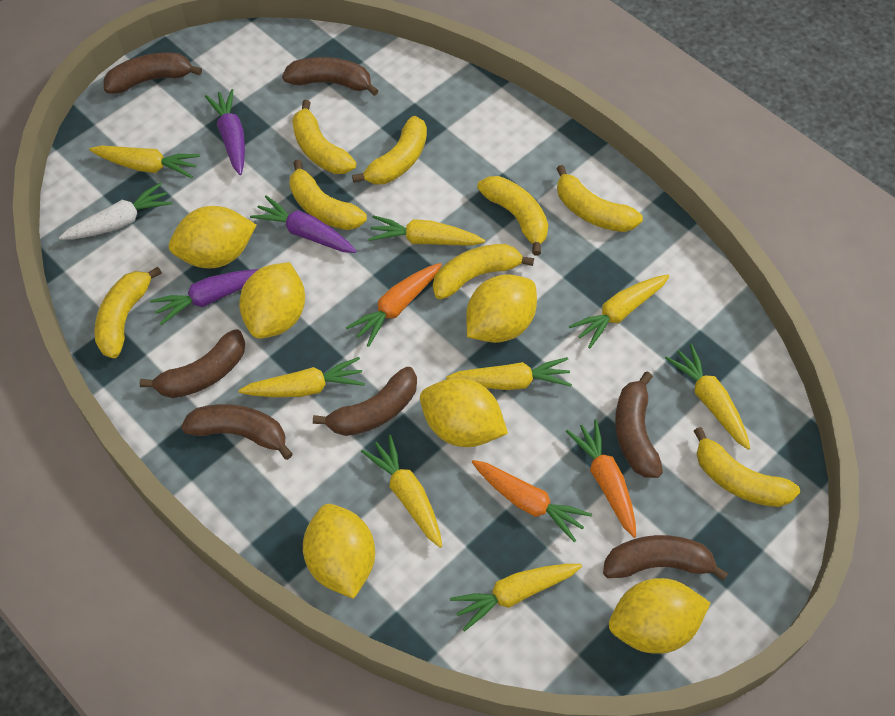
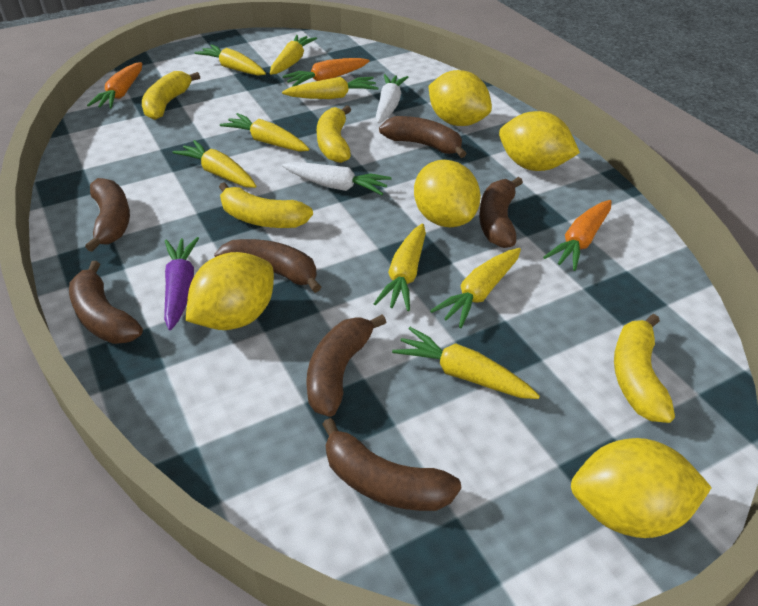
purple carrot: 3 -> 1
white carrot: 1 -> 2
yellow banana: 8 -> 4
yellow lemon: 6 -> 5

